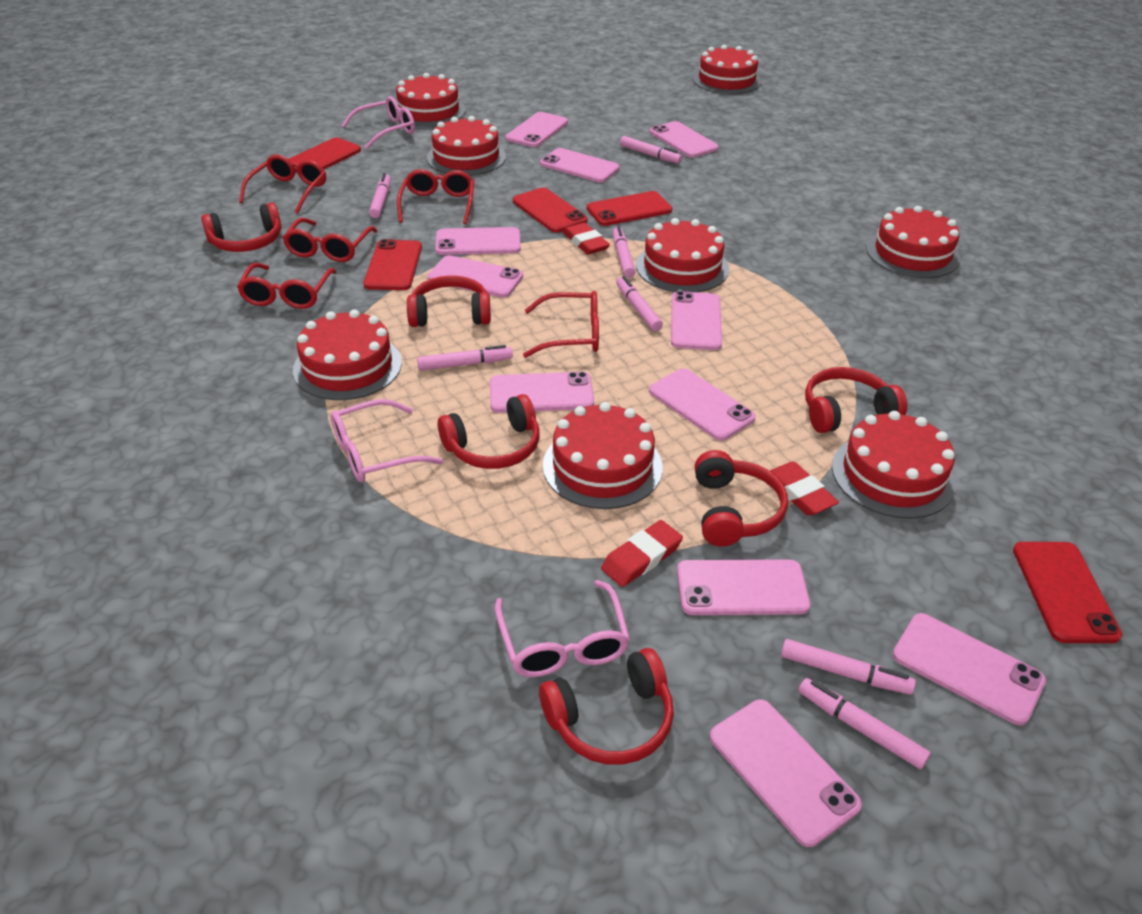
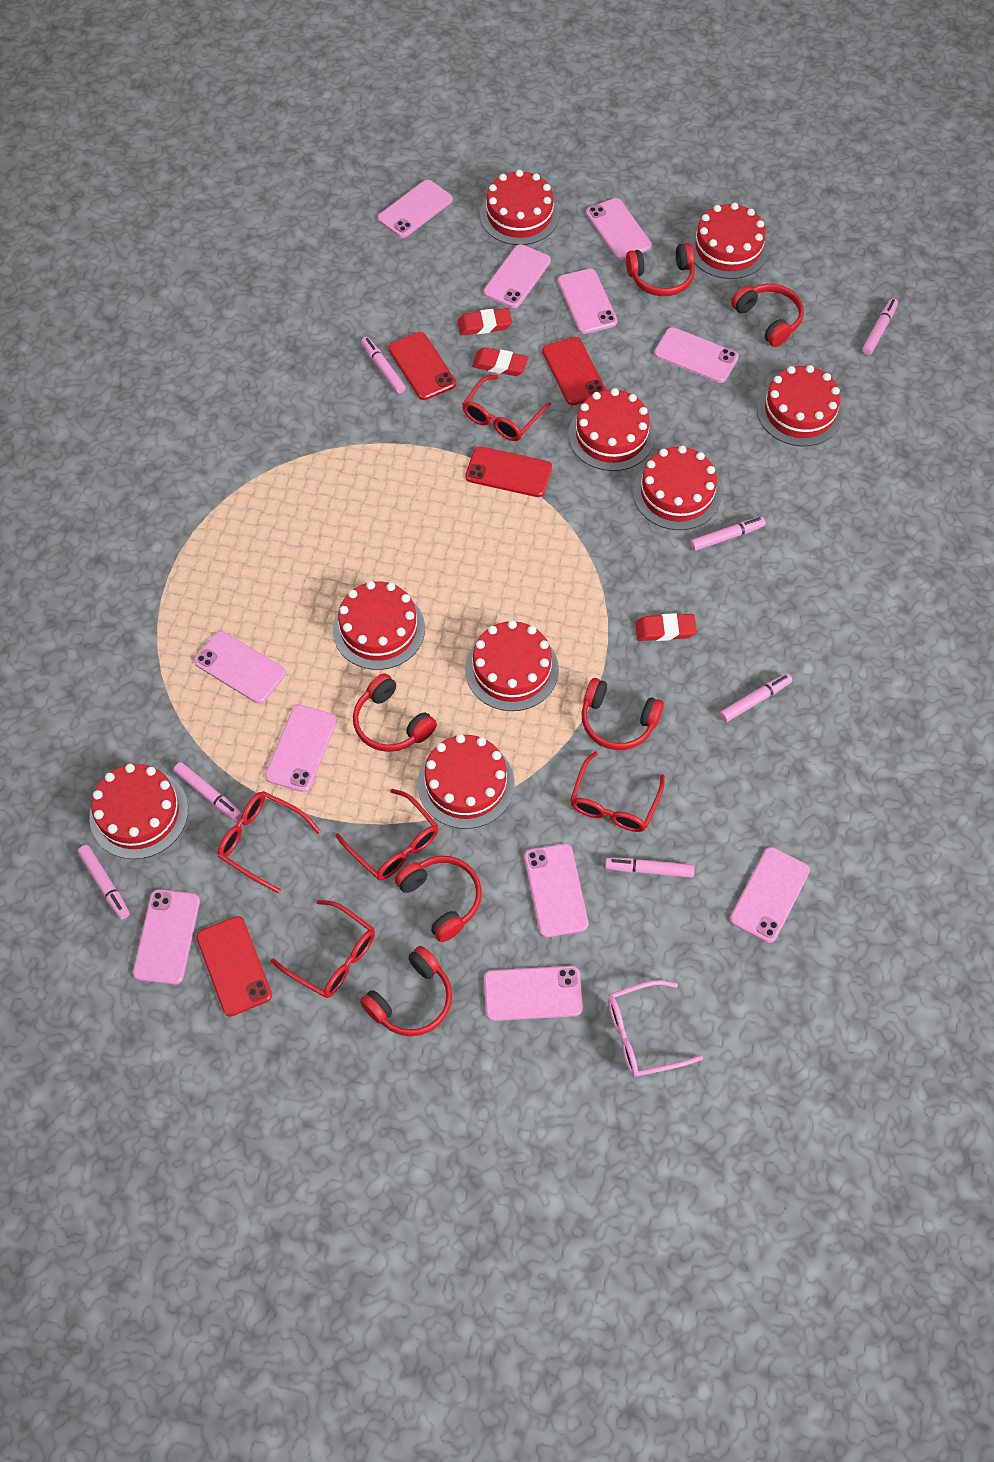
pink glasses: 3 -> 1
red cake: 8 -> 9
red phone: 5 -> 4

